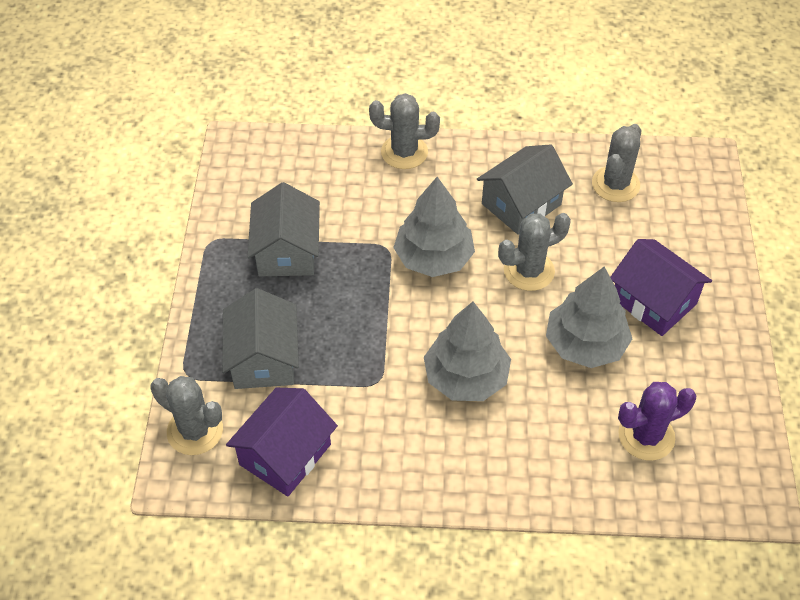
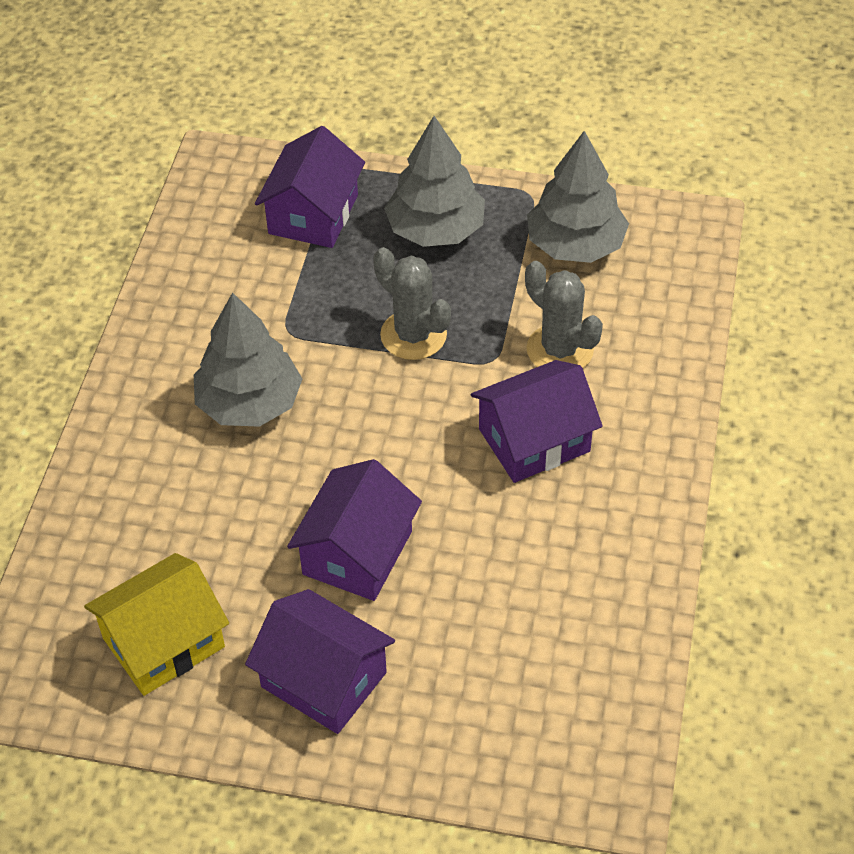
grey cactus: 4 -> 2
grey house: 3 -> 0
purple cactus: 1 -> 0
purple house: 2 -> 4
yellow house: 0 -> 1

